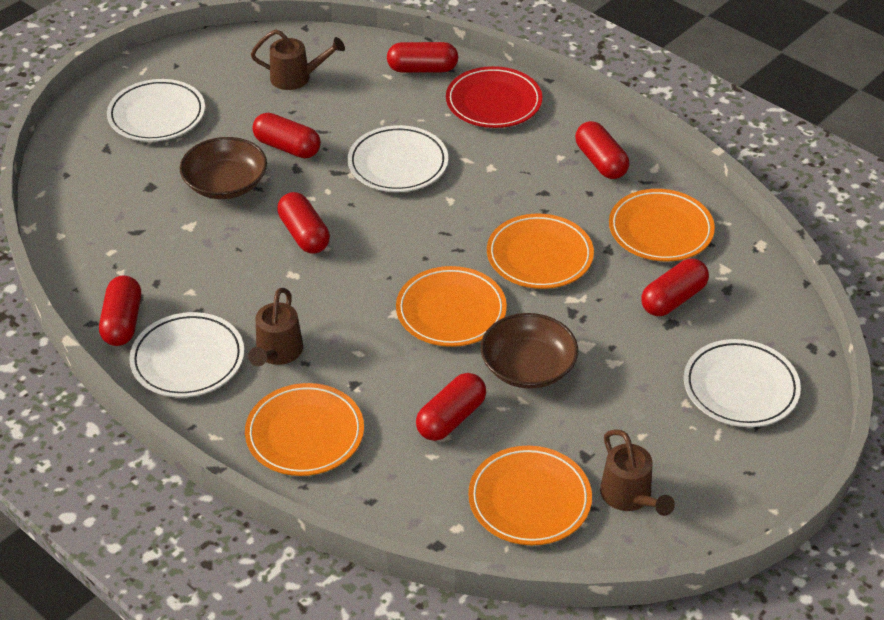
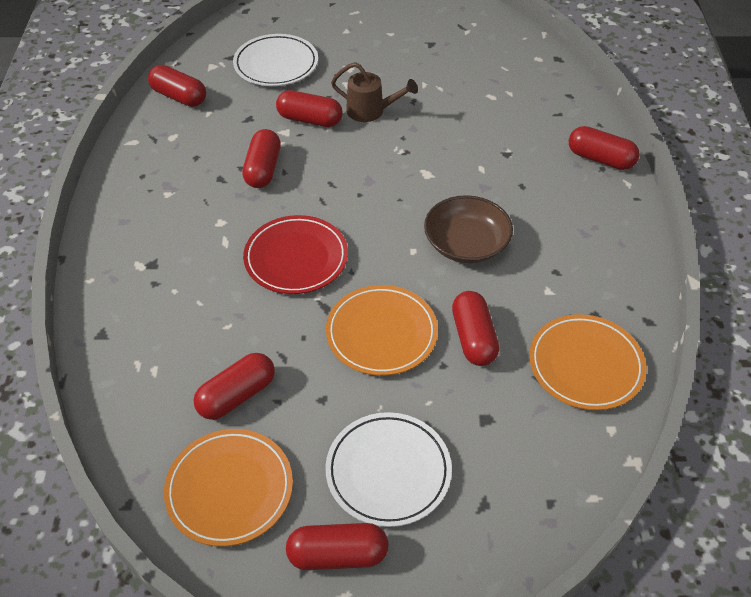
brown bowl: 2 -> 1
brown watering can: 3 -> 1
orange plate: 5 -> 3
white plate: 4 -> 2

